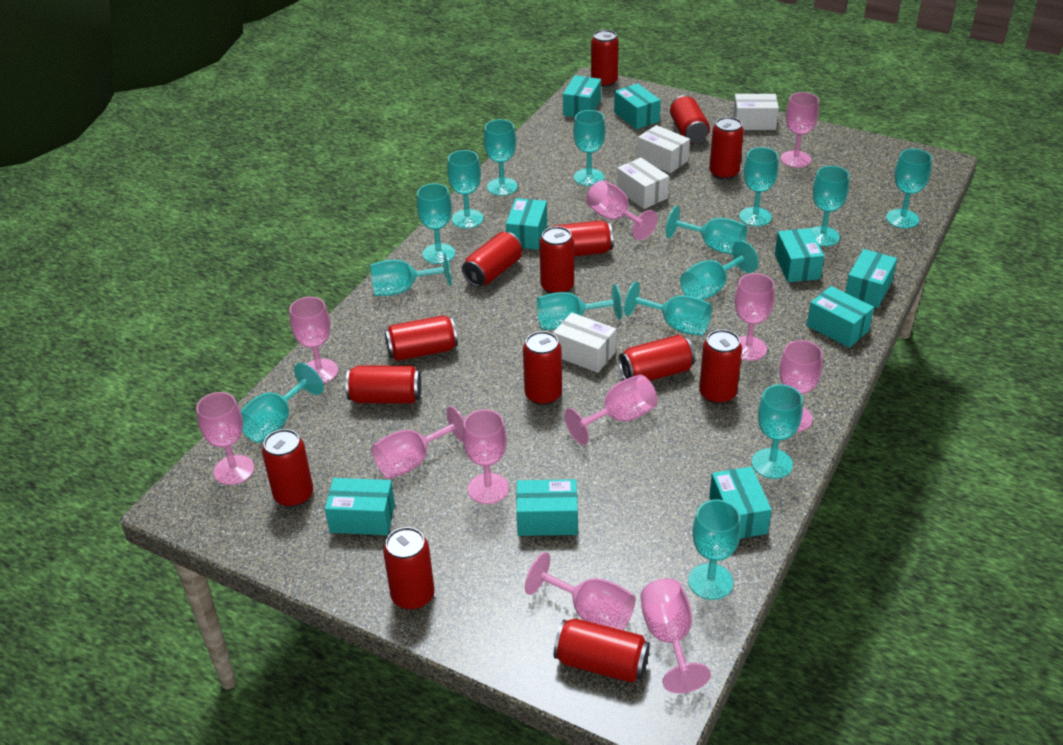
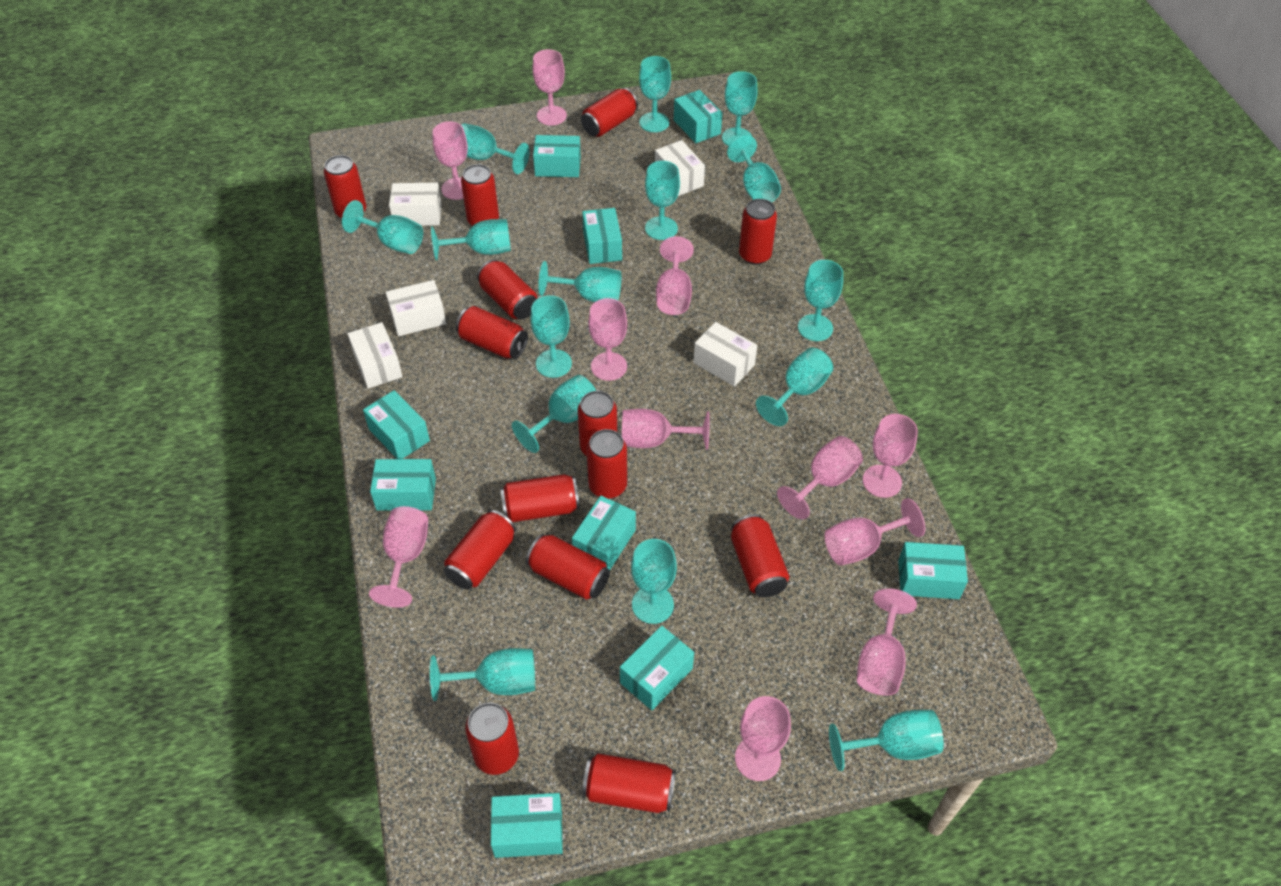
white box: 4 -> 5

